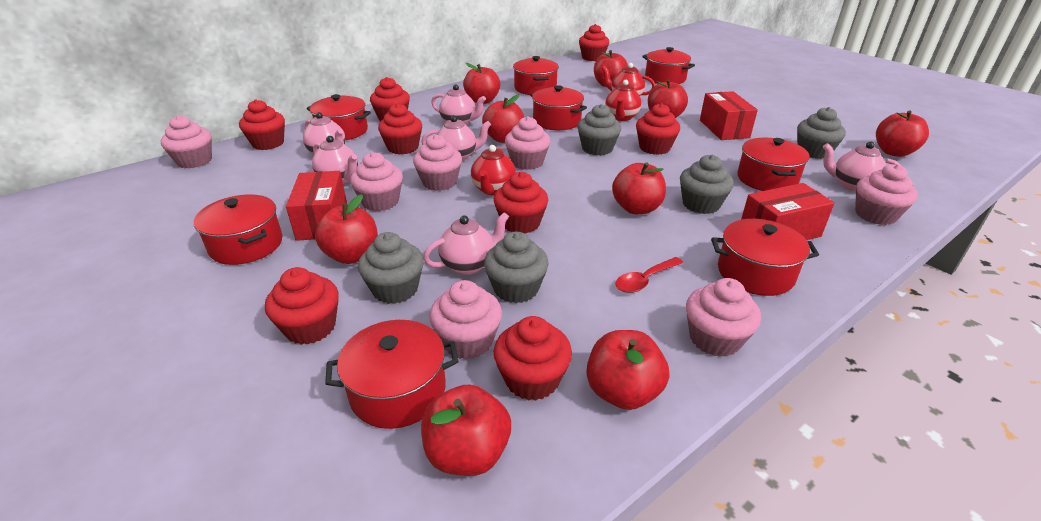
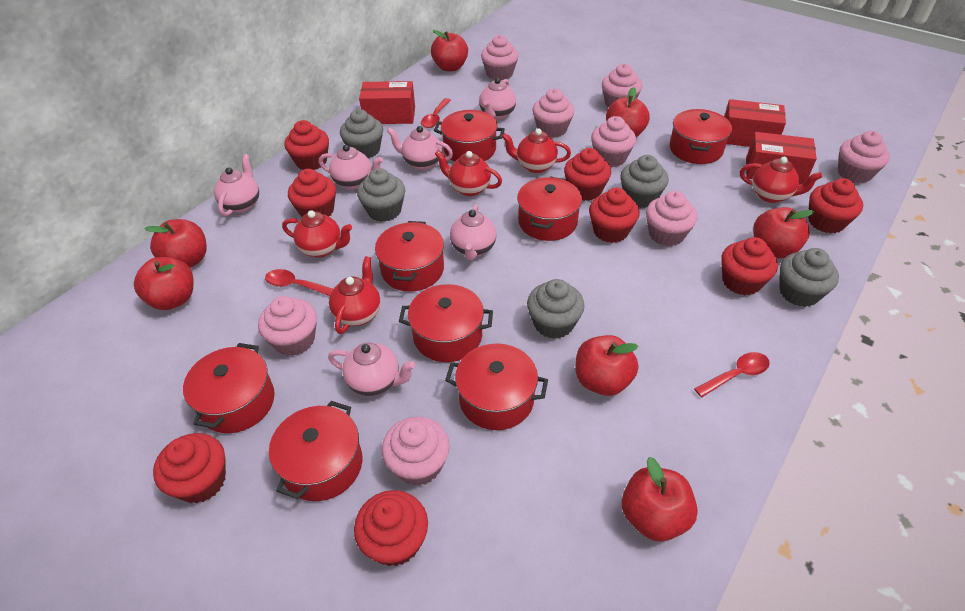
pink cupcake: 7 -> 8
red apple: 9 -> 7
red spoon: 1 -> 3
red teapot: 3 -> 5

